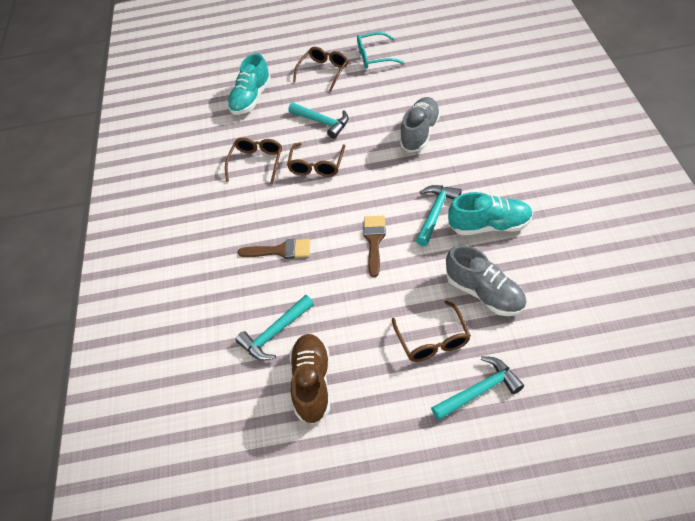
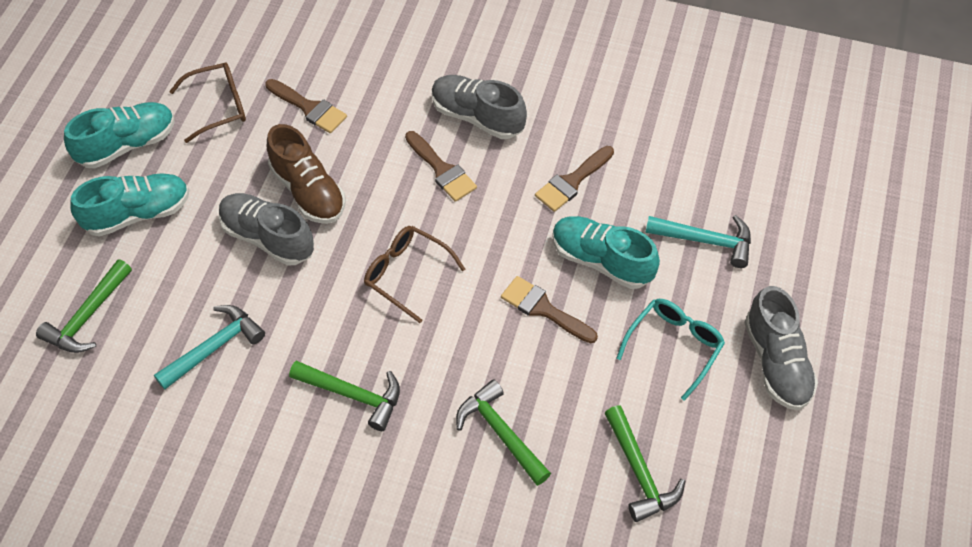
brown brush: 2 -> 4
brown glasses: 4 -> 2
green hammer: 0 -> 4
grey shoe: 2 -> 3
turquoise hammer: 4 -> 2
turquoise shoe: 2 -> 3

